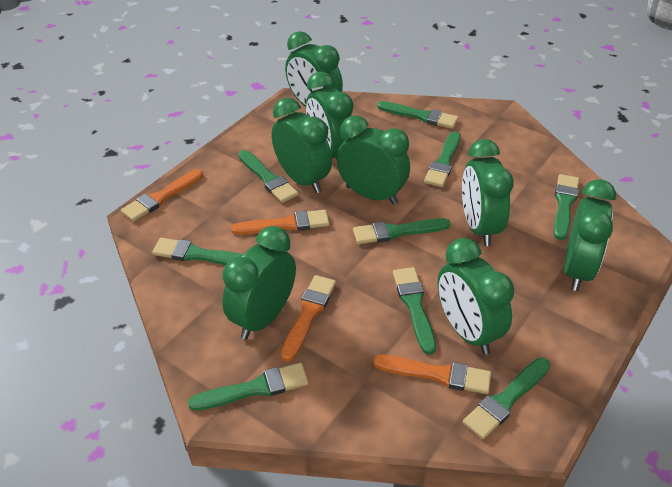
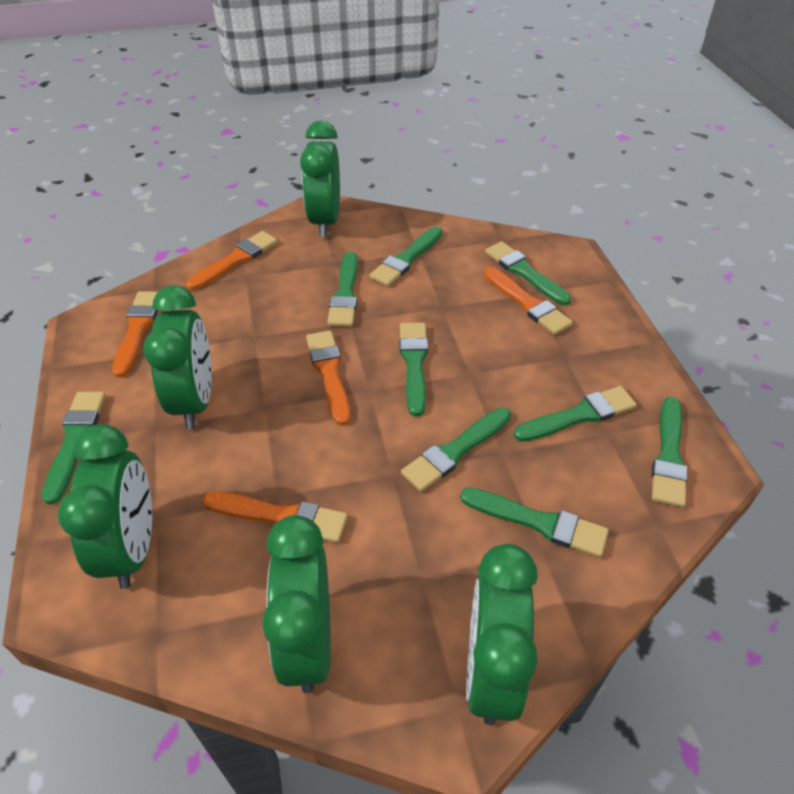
green clock: 8 -> 5
orange brush: 4 -> 5

